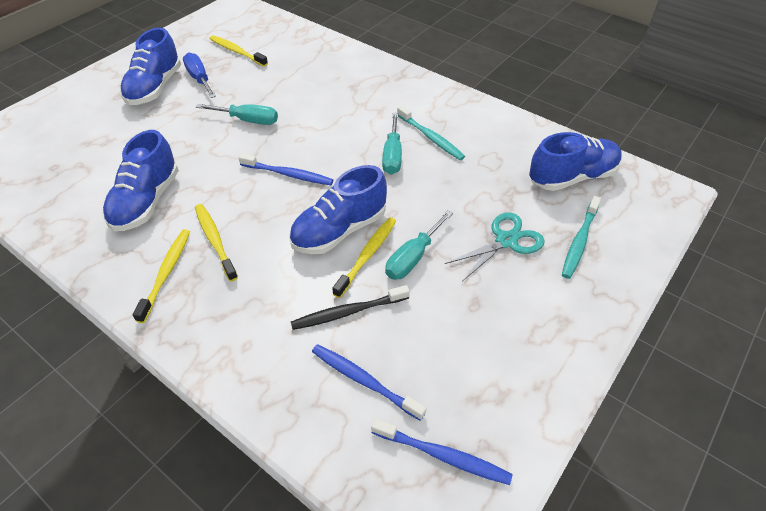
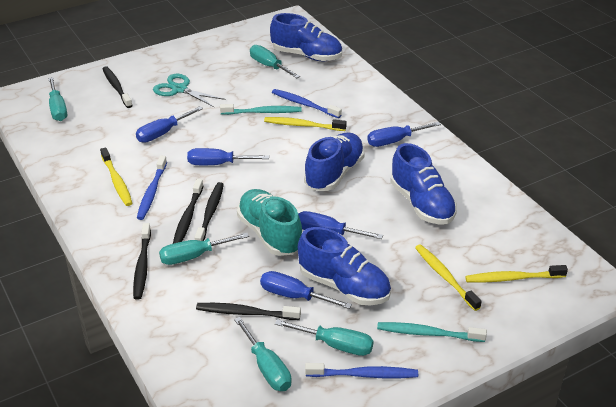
black toothbrush: 1 -> 5
blue screwdriver: 1 -> 5
turquoise screwdriver: 3 -> 5
turquoise shoe: 0 -> 1

